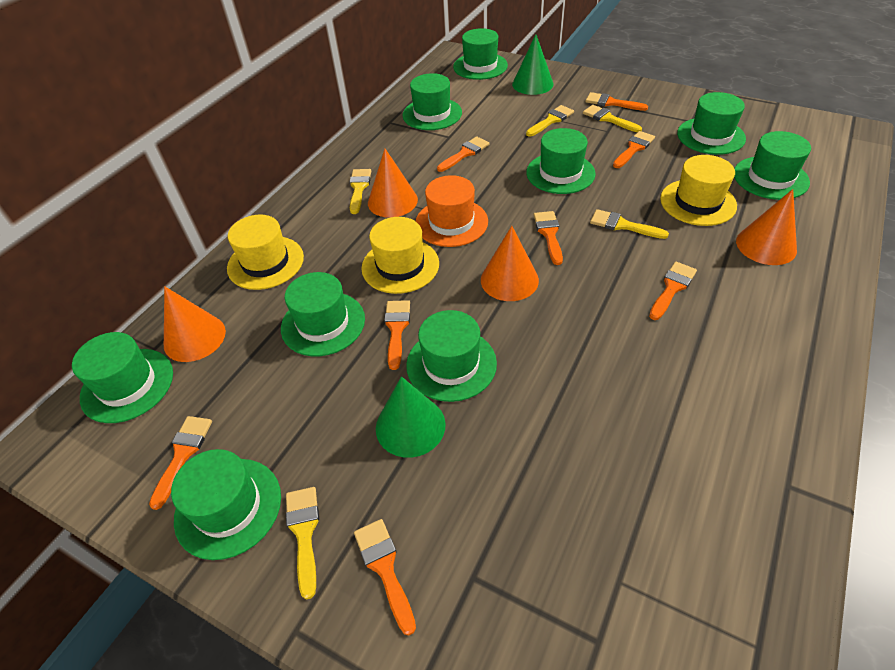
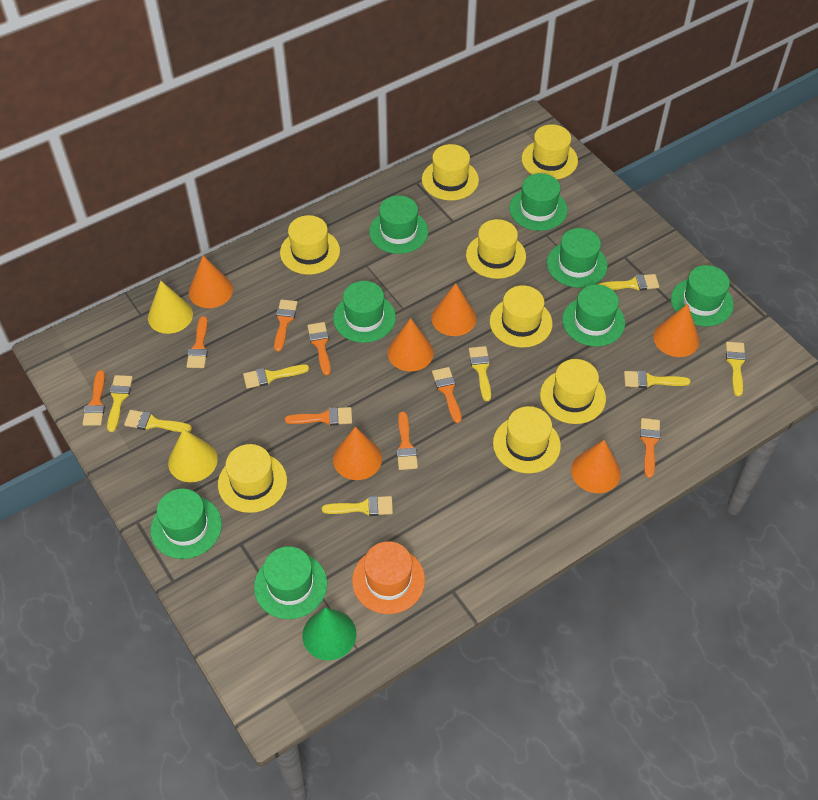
green cone: 2 -> 1
green hat: 9 -> 8
orange cone: 4 -> 6
yellow brush: 5 -> 8
yellow cone: 0 -> 2
yellow hat: 3 -> 8

